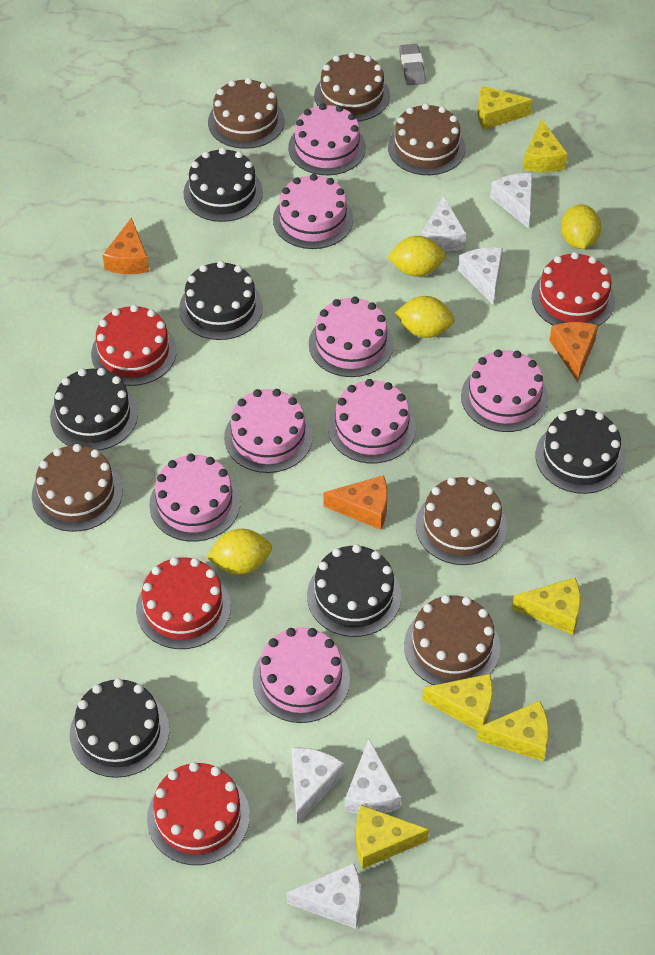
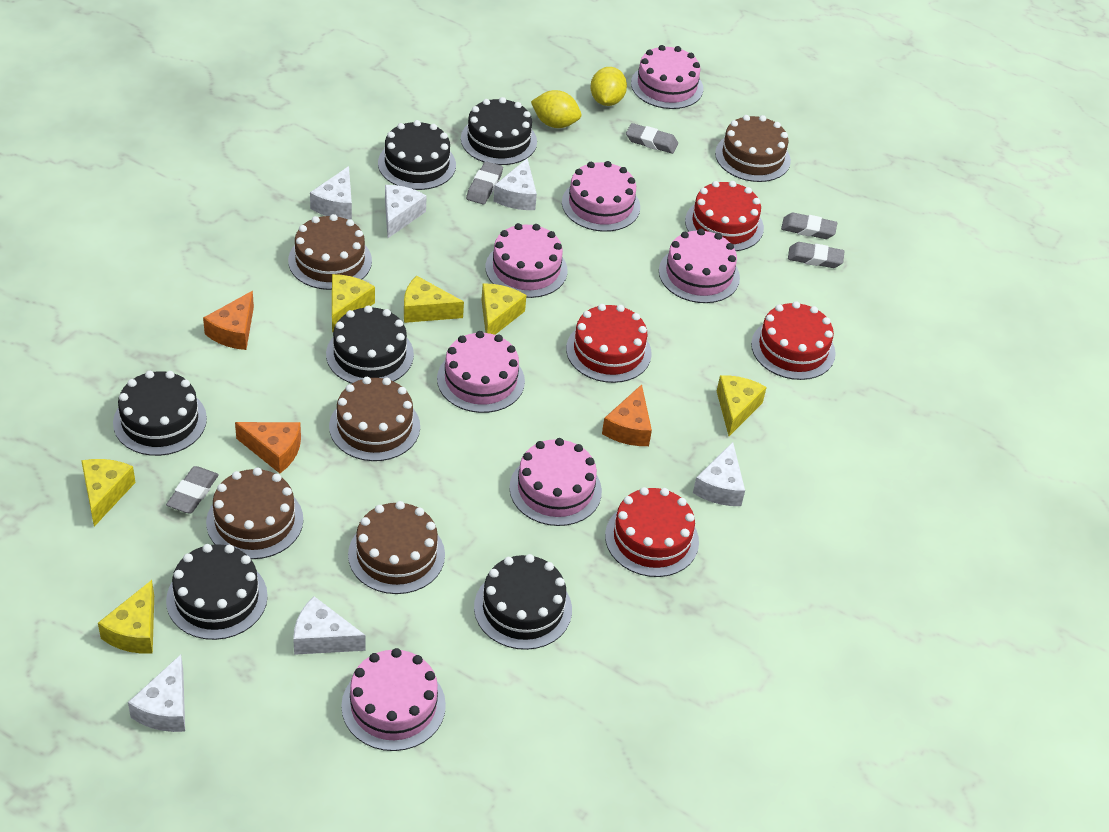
brown cake: 6 -> 5
grey eraser: 1 -> 5
pink cake: 8 -> 7
yellow lemon: 4 -> 2

